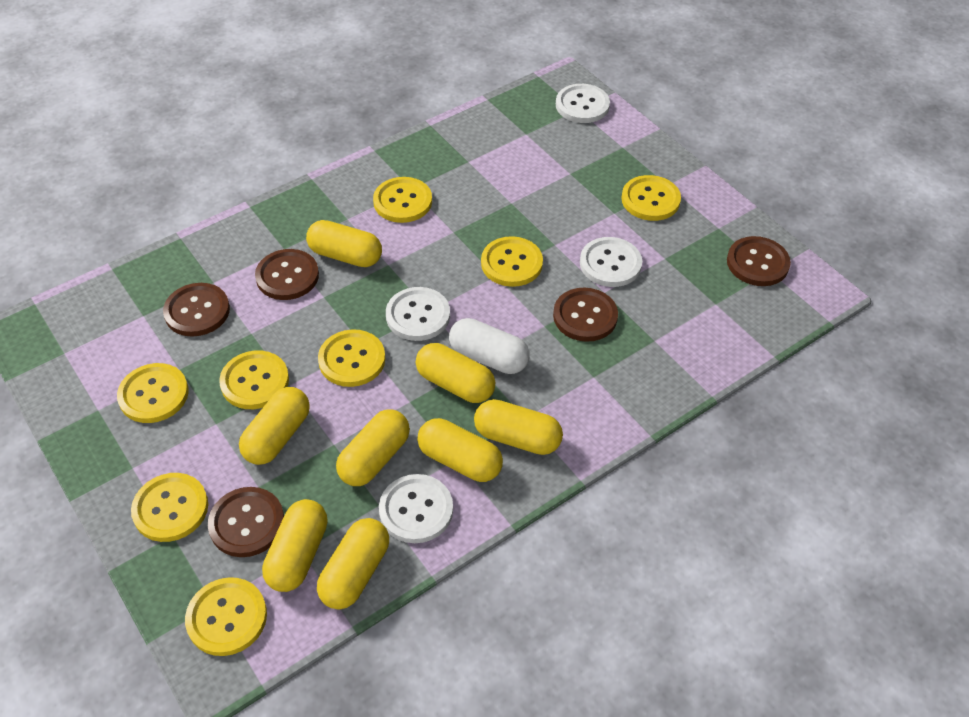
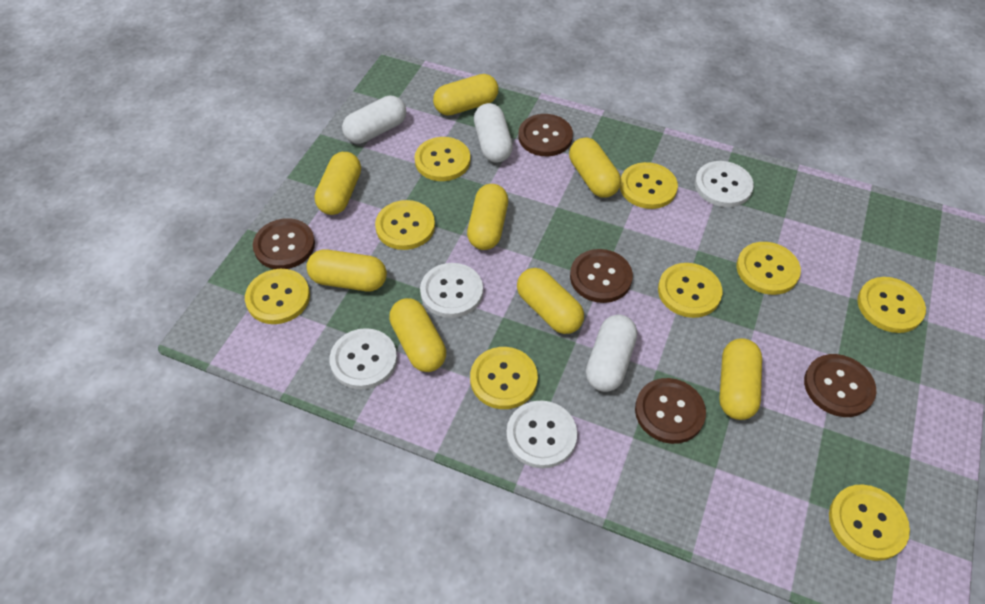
white capsule: 1 -> 3
yellow button: 8 -> 9

